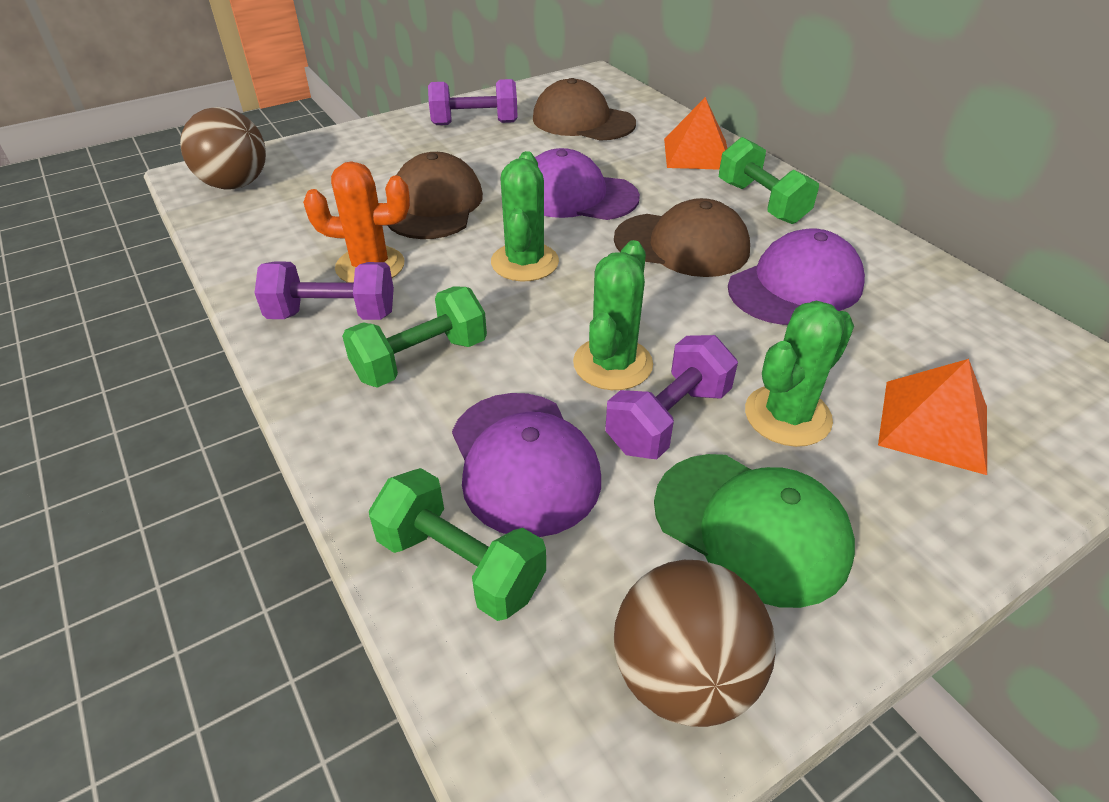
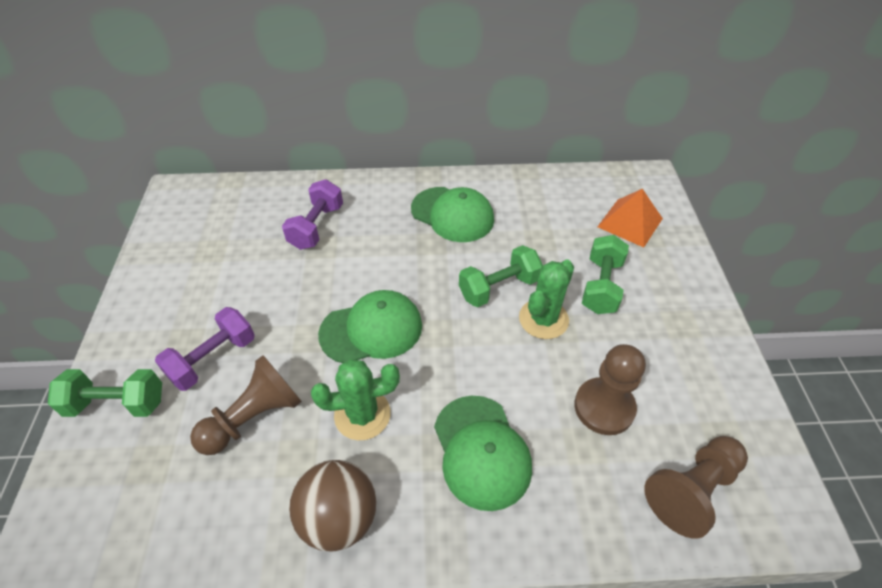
brown ball: 2 -> 1
brown cap: 3 -> 0
brown pawn: 0 -> 3
green cactus: 3 -> 2
green cap: 1 -> 3
orange cactus: 1 -> 0
orange pyramid: 2 -> 1
purple cap: 3 -> 0
purple dumbbell: 3 -> 2

